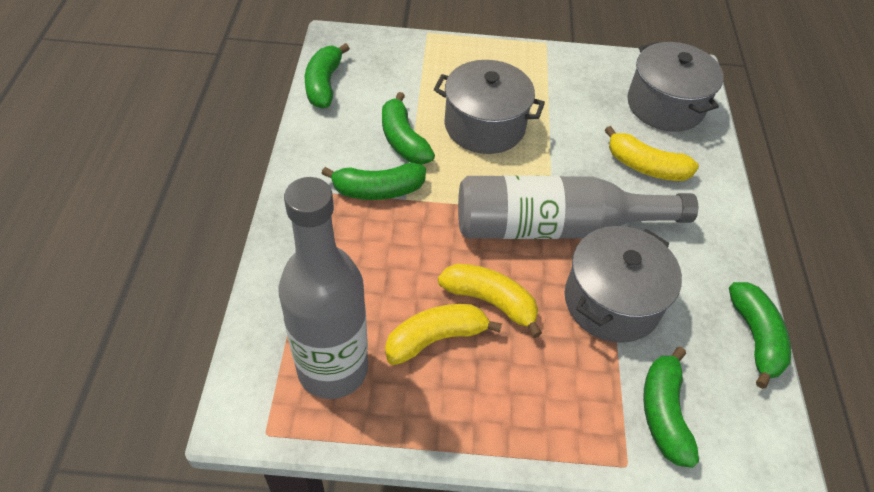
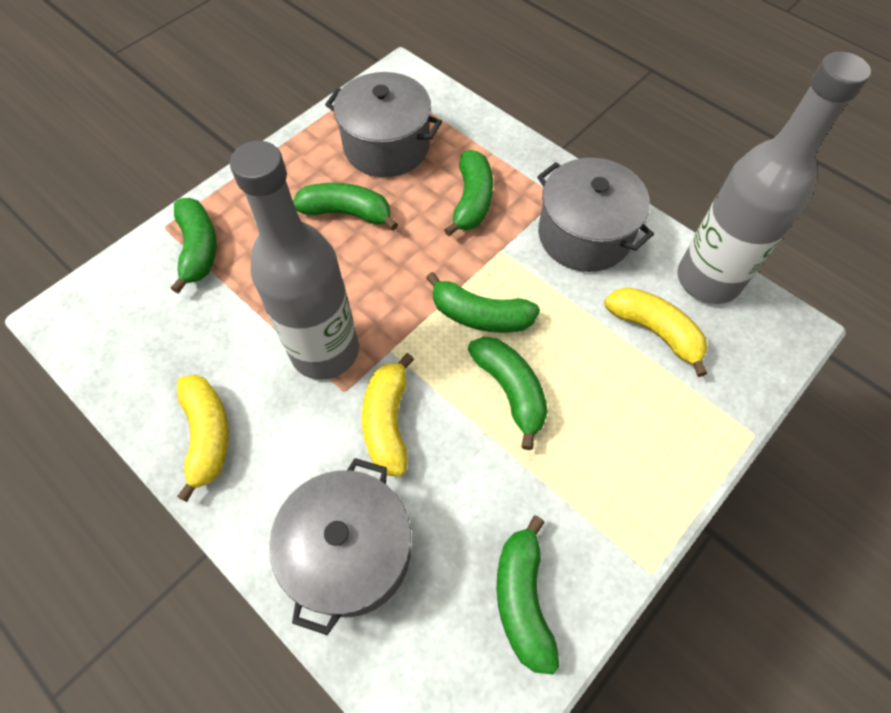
green banana: 5 -> 6

